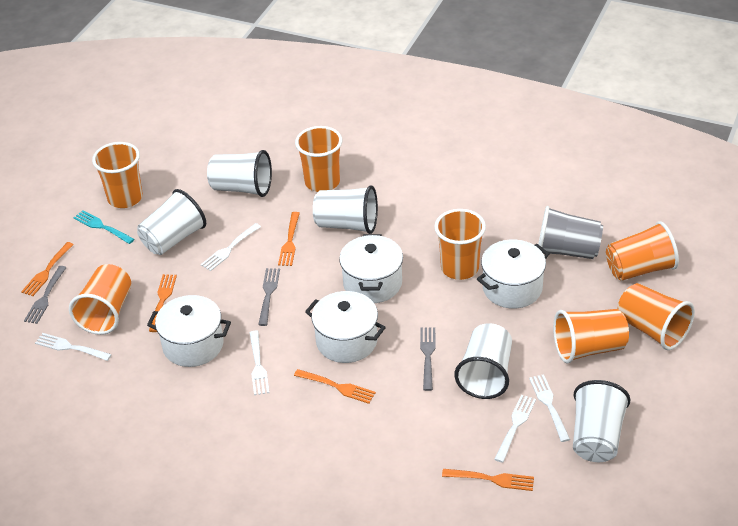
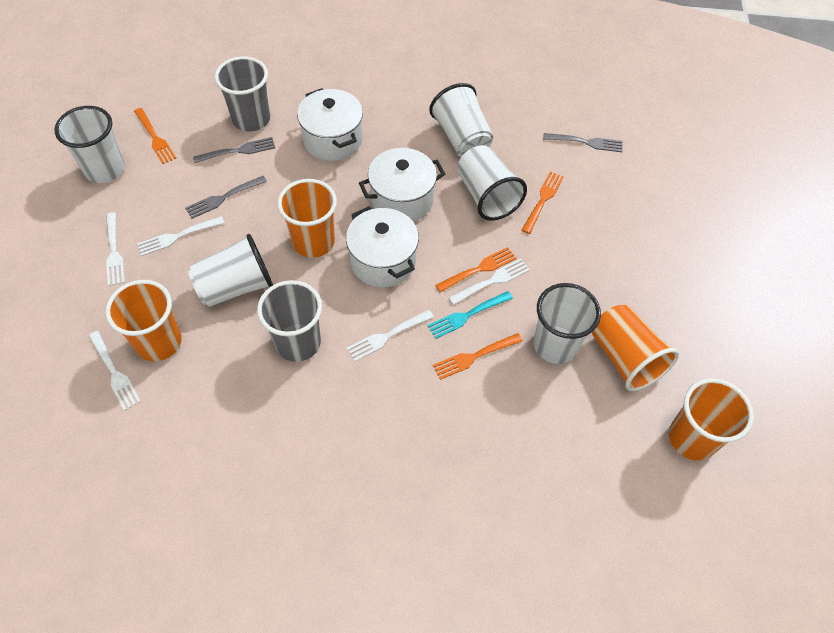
grey cup: 1 -> 2
orange cup: 7 -> 4
orange fork: 5 -> 4
white pot: 4 -> 3

